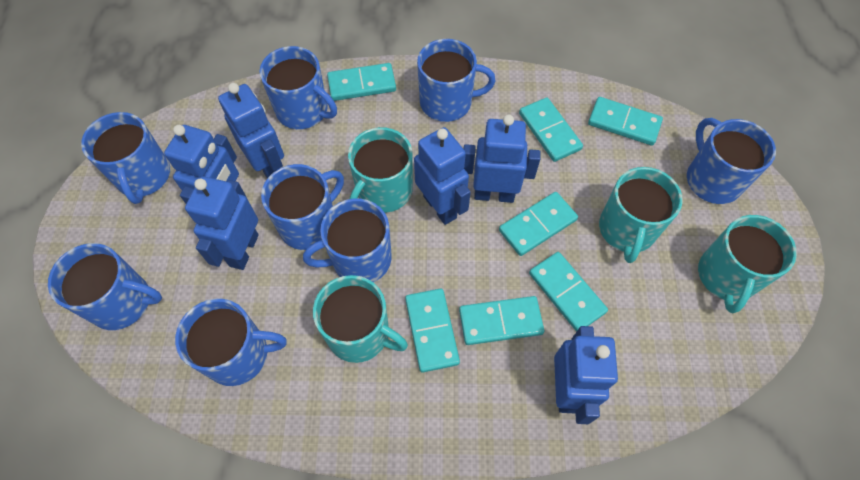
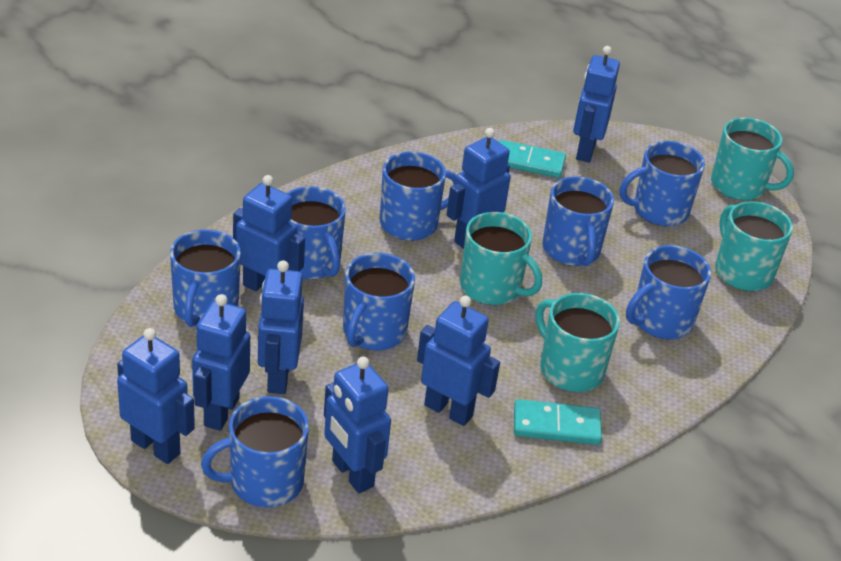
blue robot: 6 -> 8
turquoise domino: 7 -> 2

